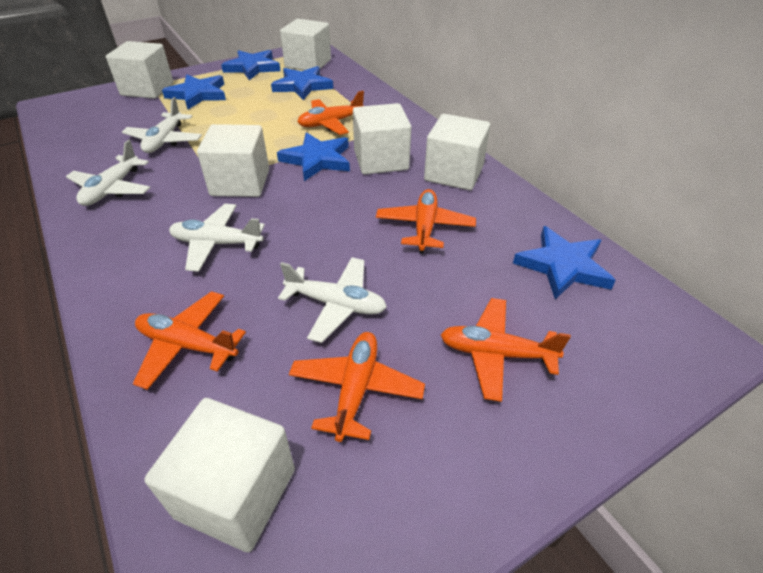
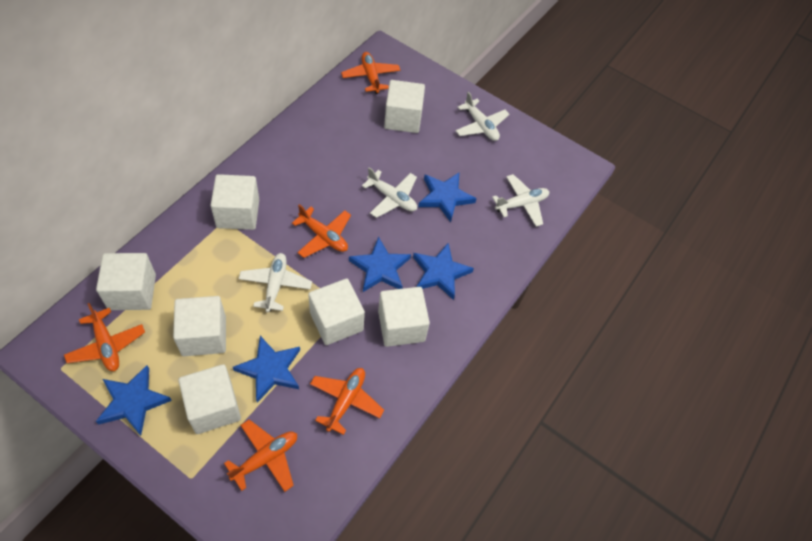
white cube: 6 -> 7

